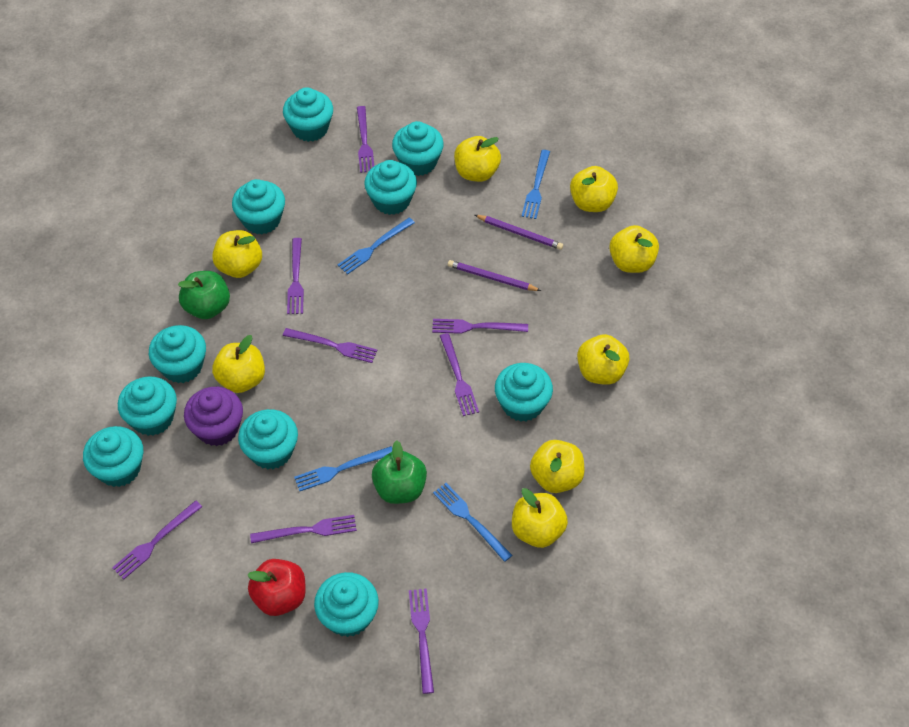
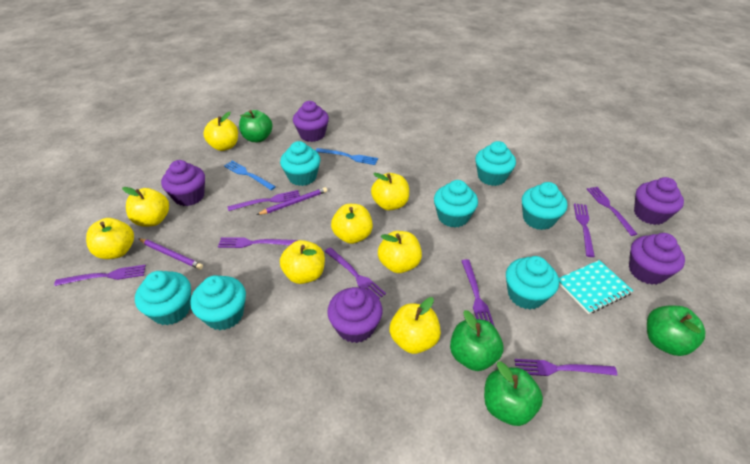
blue fork: 4 -> 2
green apple: 2 -> 4
purple cupcake: 1 -> 5
red apple: 1 -> 0
turquoise cupcake: 10 -> 7
turquoise notebook: 0 -> 1

